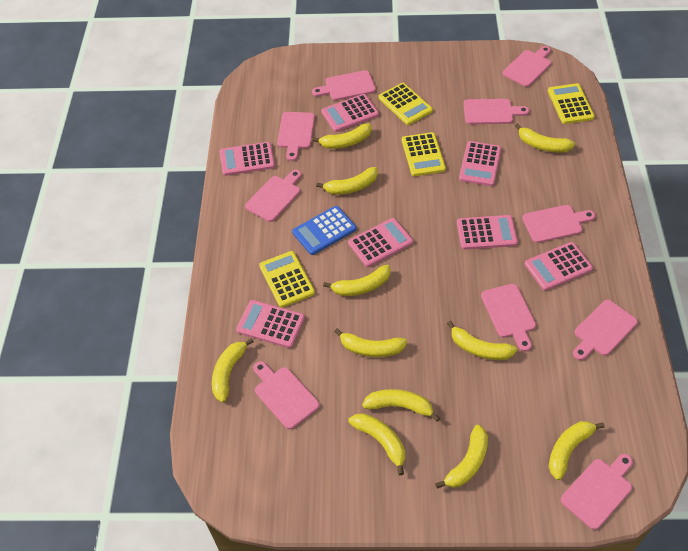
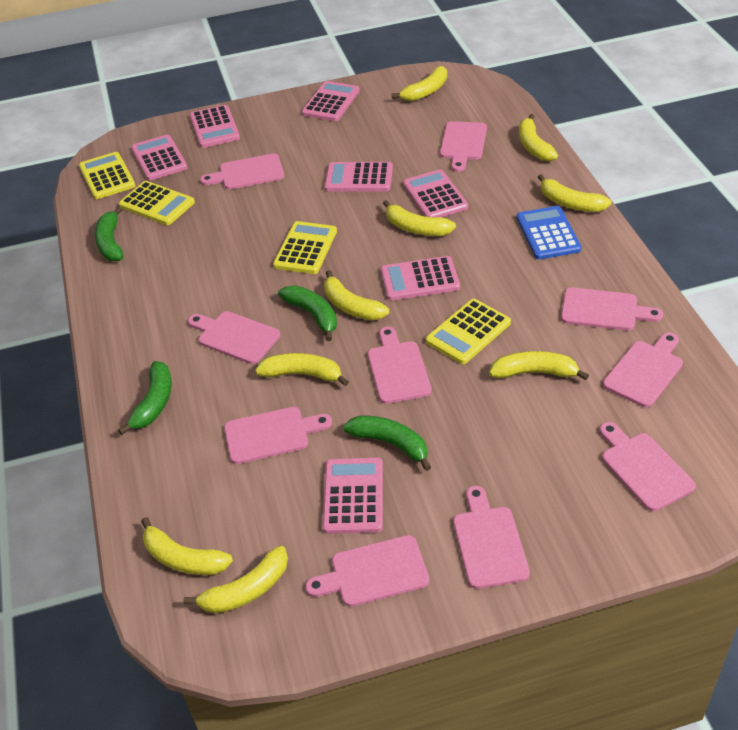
green banana: 0 -> 4
yellow banana: 11 -> 9

